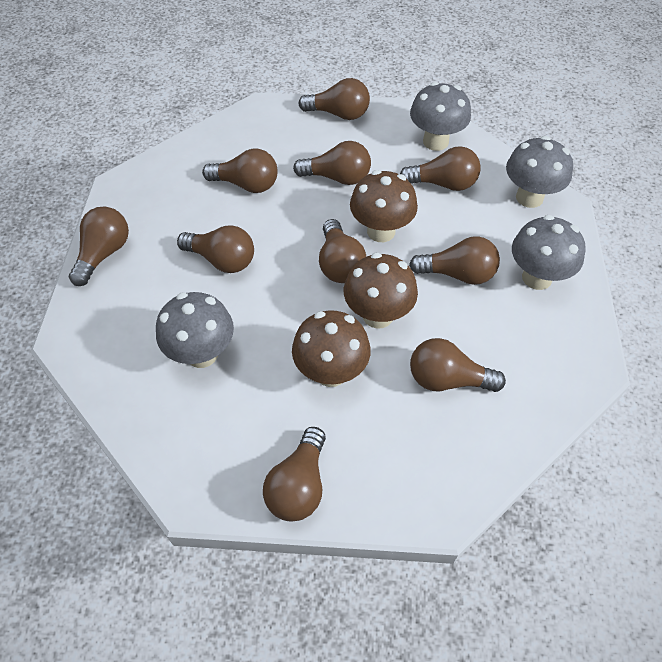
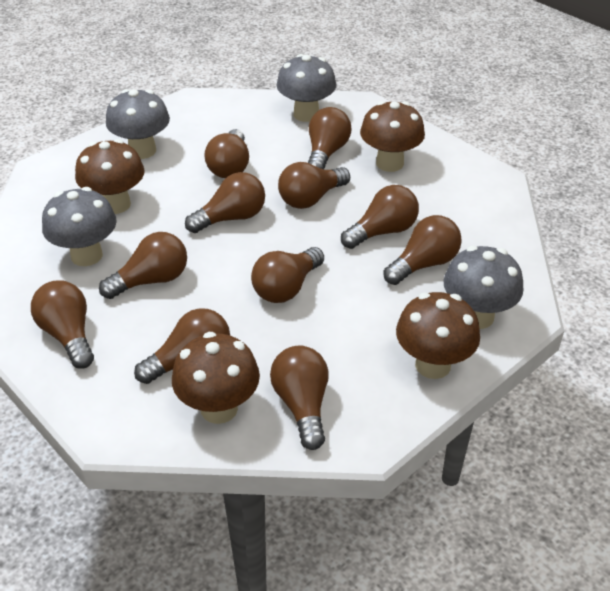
brown light bulb: 10 -> 11
brown mushroom: 3 -> 4

